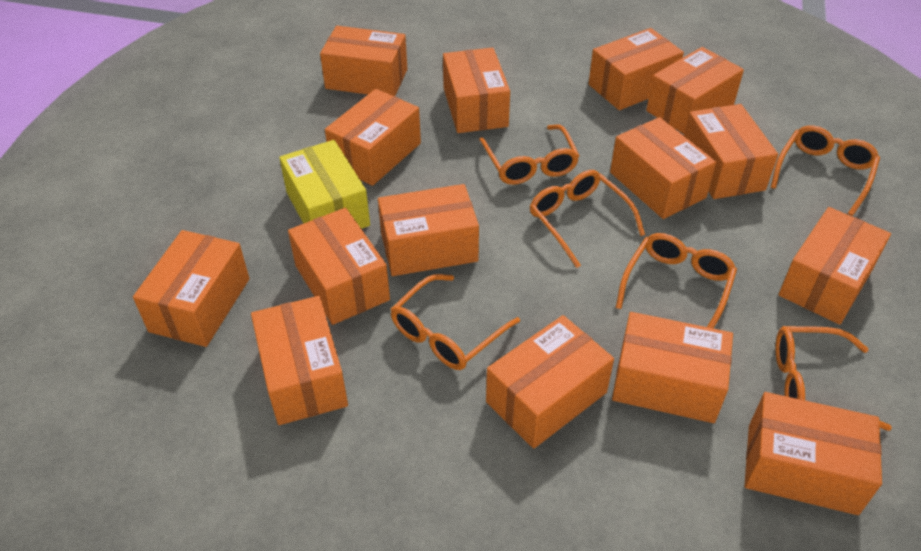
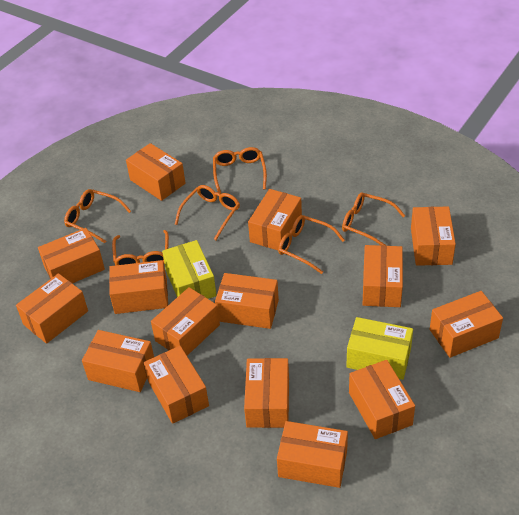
yellow box: 1 -> 2

